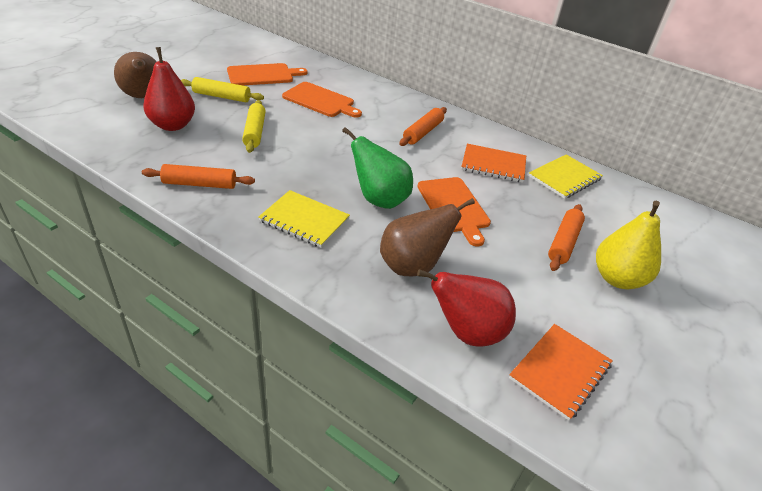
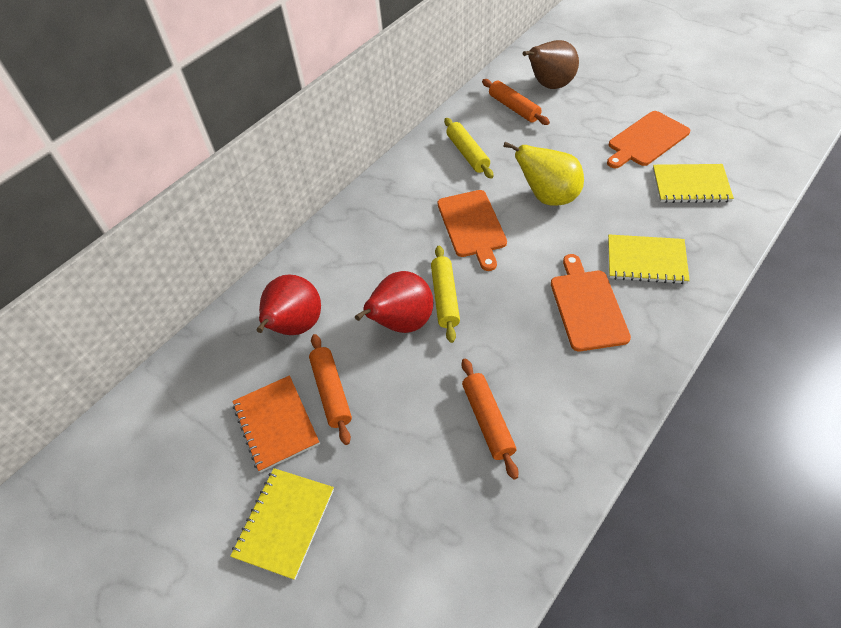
brown pear: 2 -> 1
green pear: 1 -> 0
orange notebook: 2 -> 1
yellow notebook: 2 -> 3

